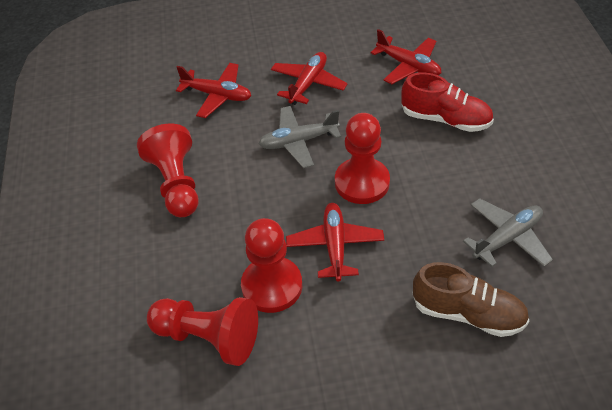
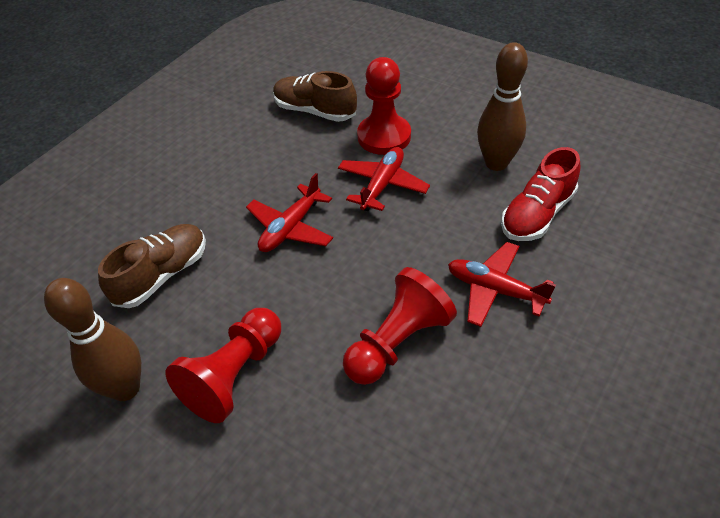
brown bowling pin: 0 -> 2
brown shoe: 1 -> 2
grey plane: 2 -> 0
red pawn: 4 -> 3
red plane: 4 -> 3

